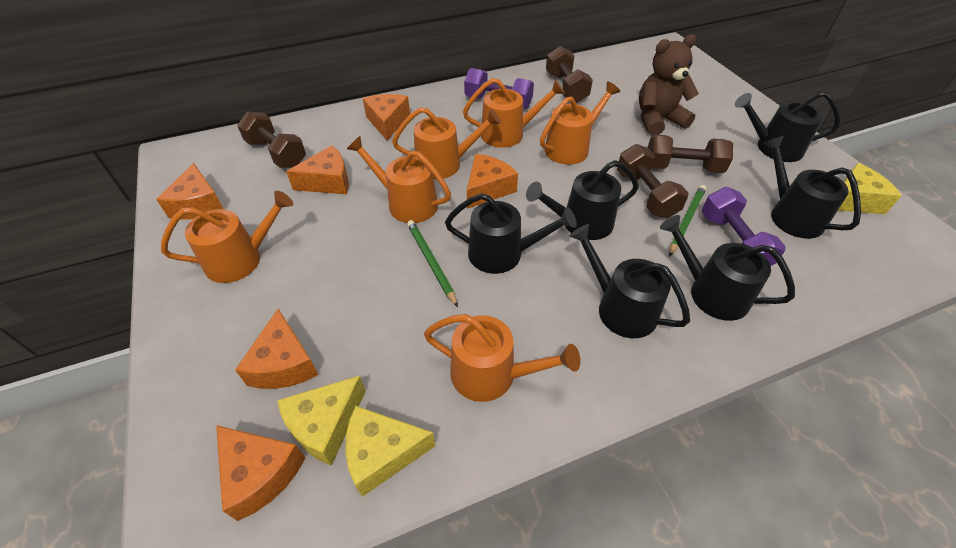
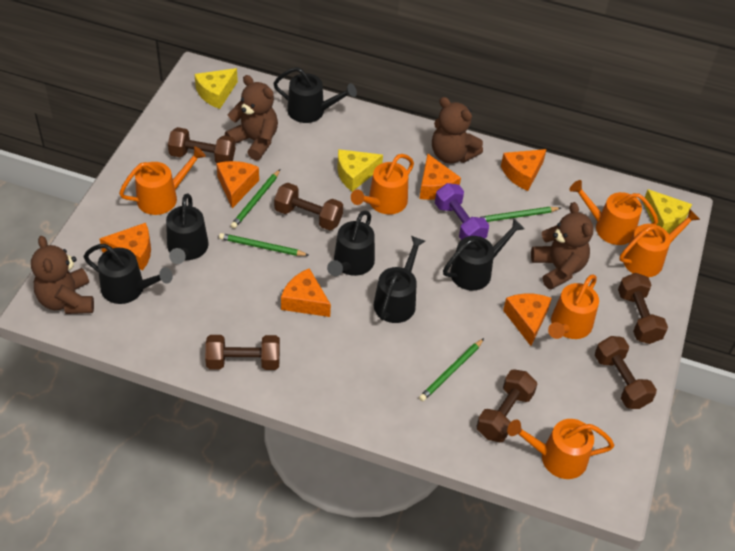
brown dumbbell: 4 -> 6
brown teddy bear: 1 -> 4
green pencil: 2 -> 4
purple dumbbell: 2 -> 1

